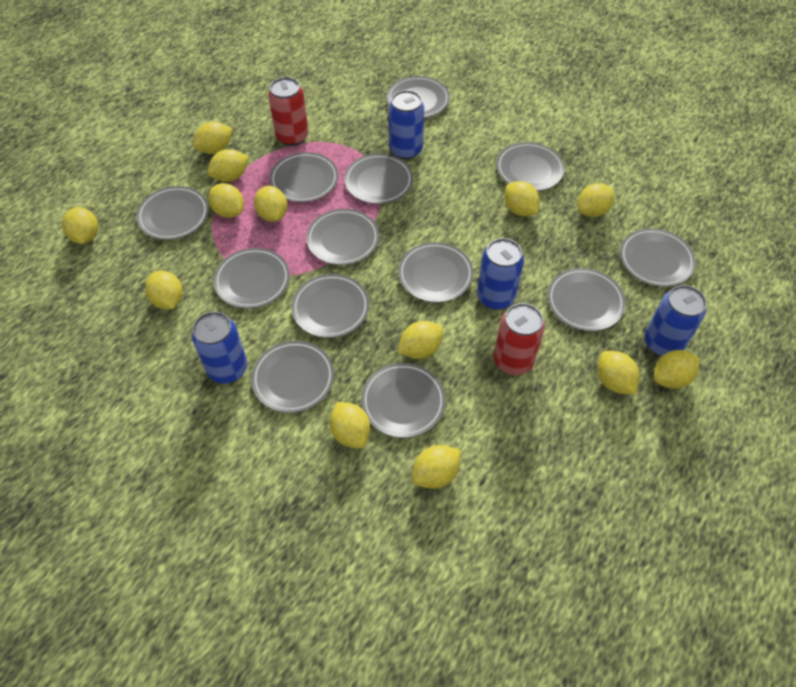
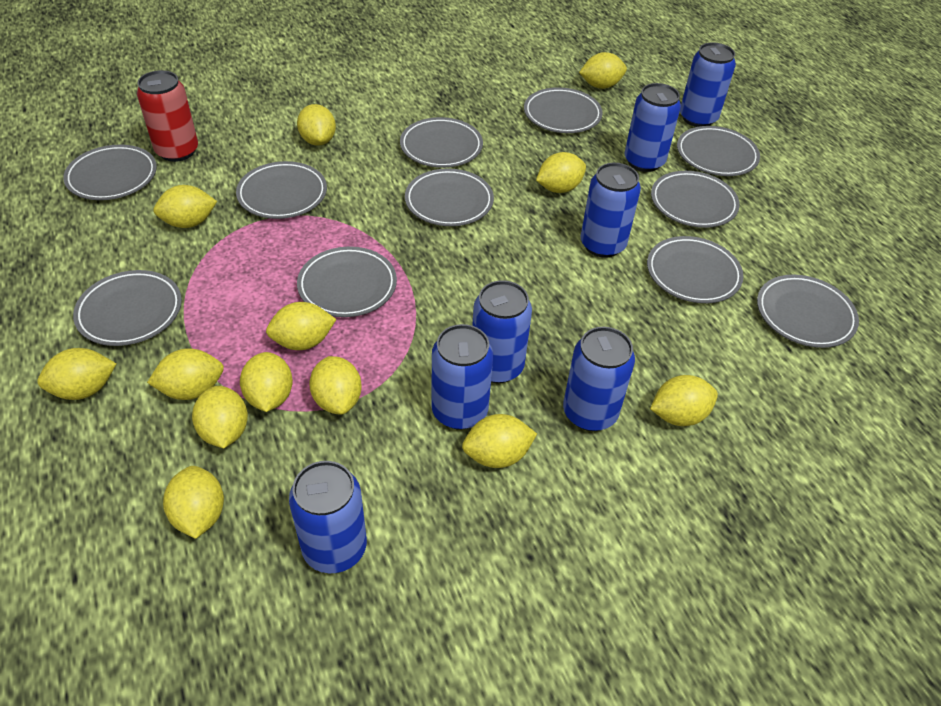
blue can: 4 -> 7
grey plate: 13 -> 11
red can: 2 -> 1

